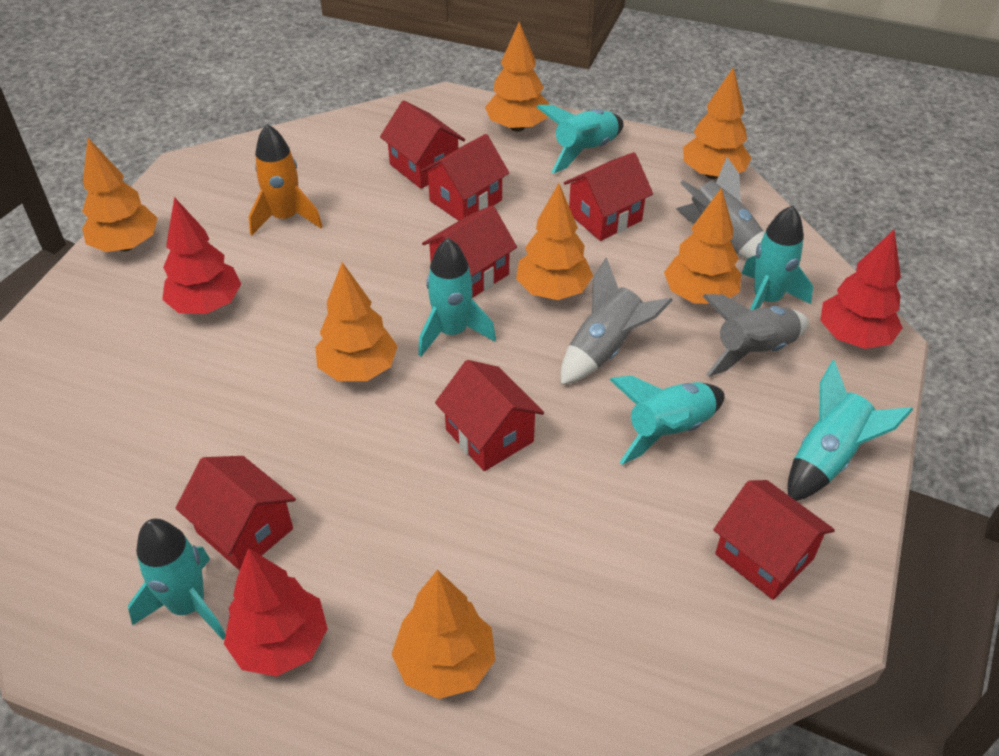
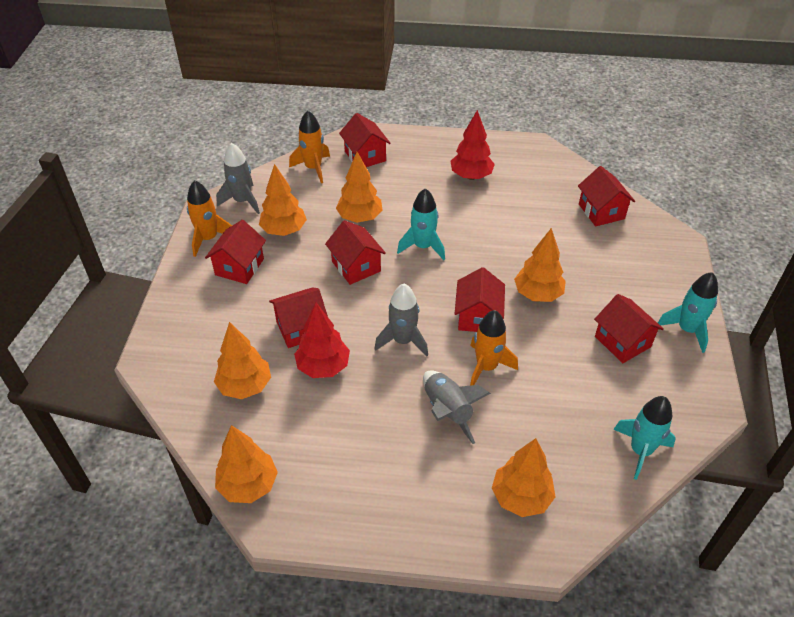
orange rocket: 1 -> 3
orange tree: 7 -> 6
red tree: 3 -> 2
turquoise rocket: 6 -> 3

